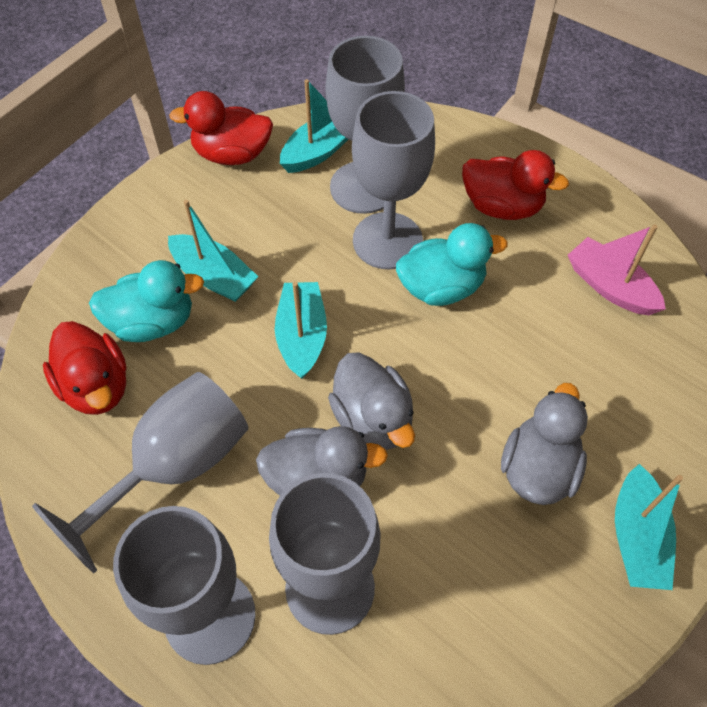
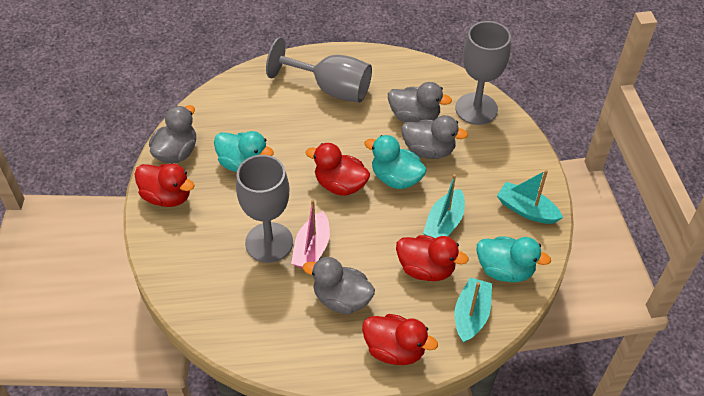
grey duck: 3 -> 4
grey goblet: 5 -> 3
red duck: 3 -> 4
turquoise boat: 4 -> 3
turquoise duck: 2 -> 3

